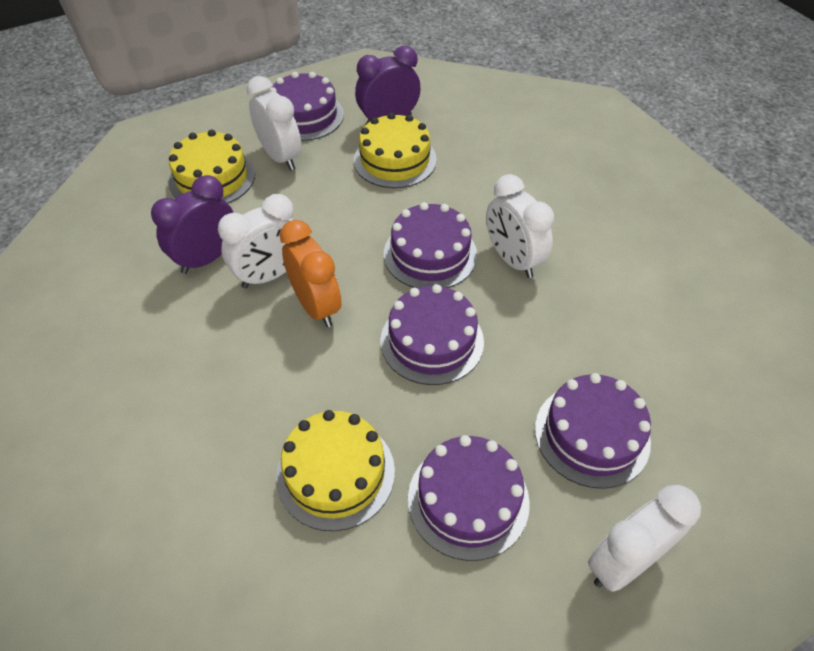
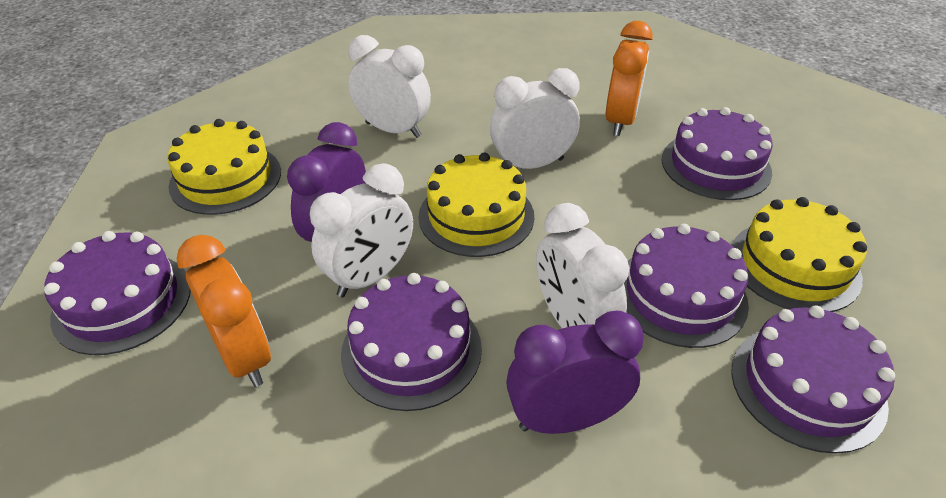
orange clock: 1 -> 2

